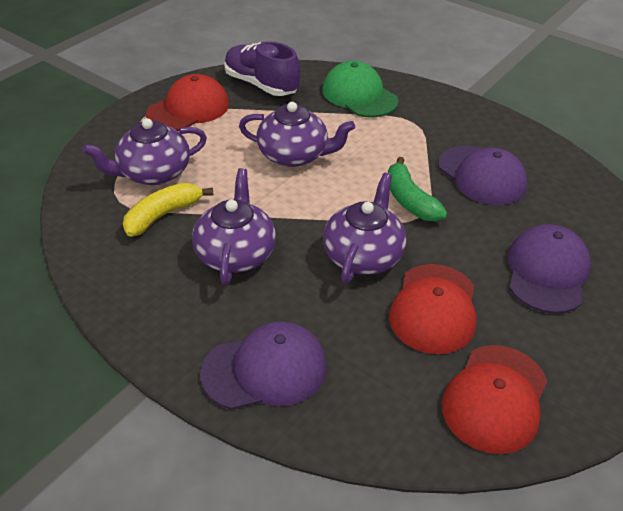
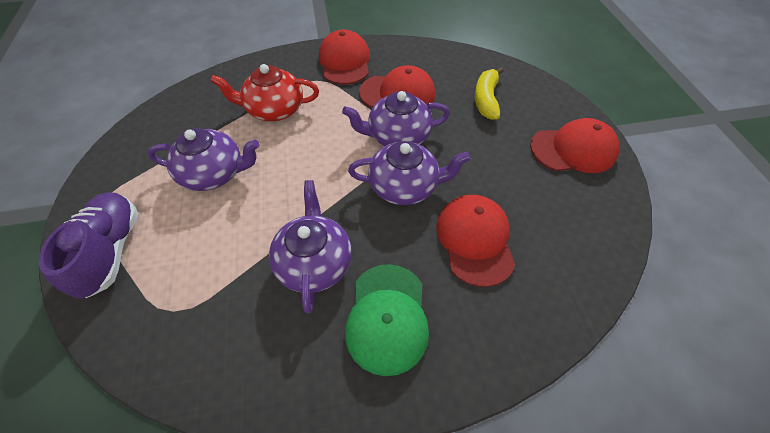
green banana: 1 -> 0
purple cap: 3 -> 0
red cap: 3 -> 4
red teapot: 0 -> 1

